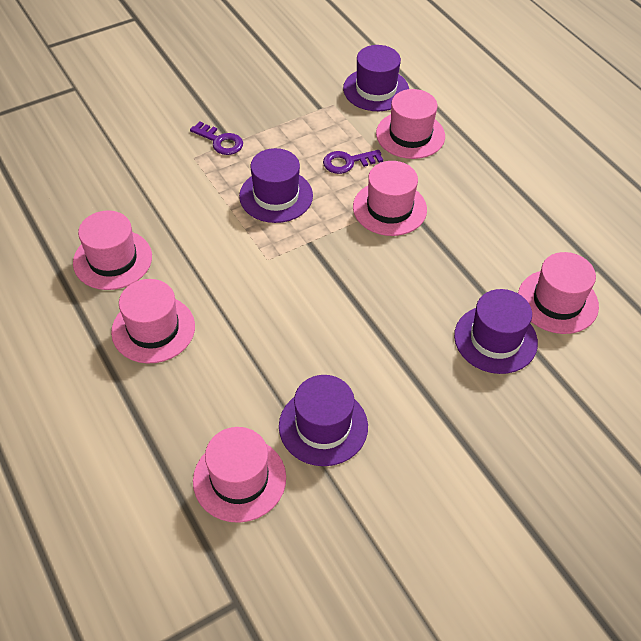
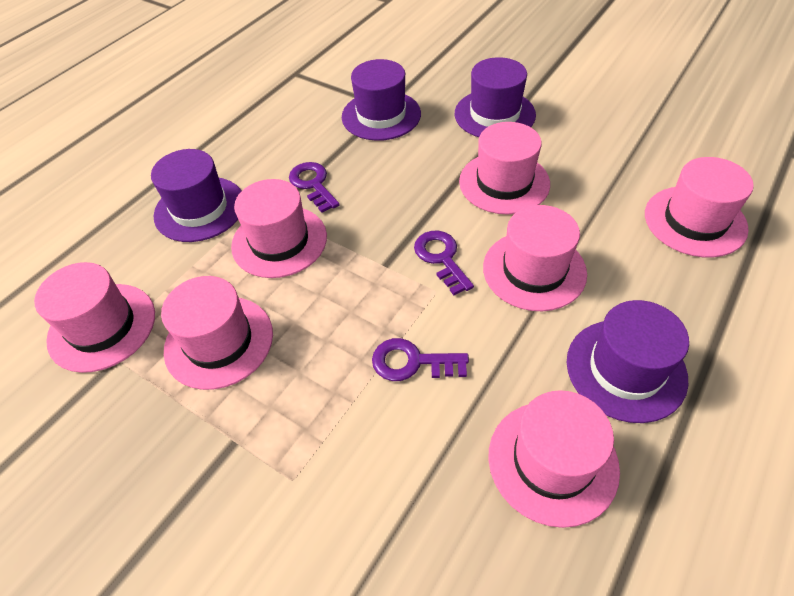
pink hat: 6 -> 7
purple key: 2 -> 3

